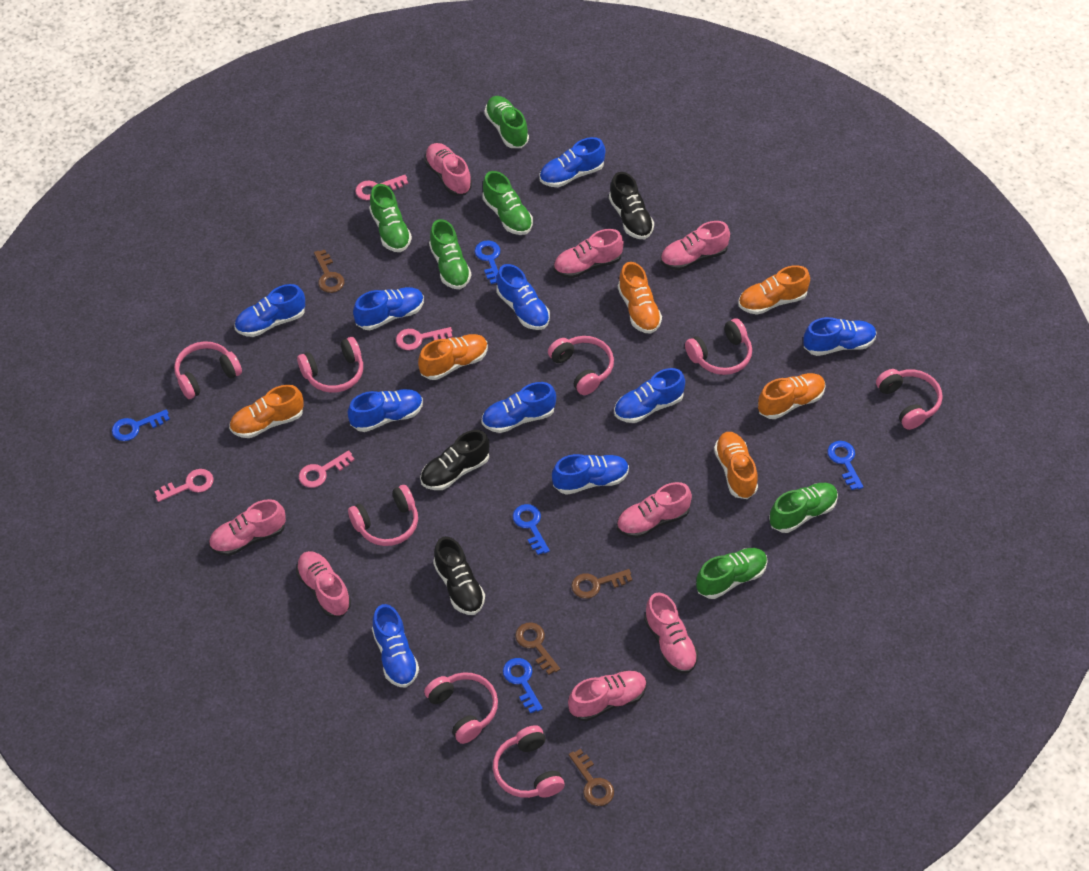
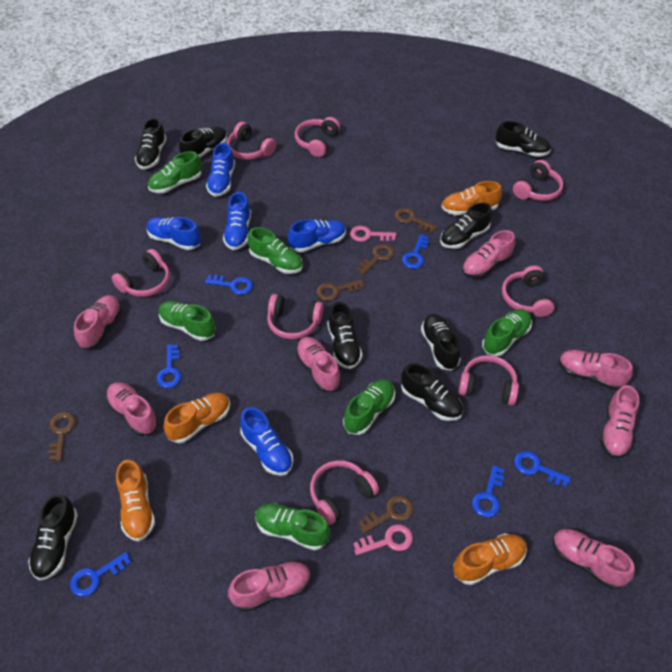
black shoe: 3 -> 8
blue key: 5 -> 6
blue shoe: 10 -> 5
brown key: 4 -> 5
orange shoe: 6 -> 4
pink key: 4 -> 2

